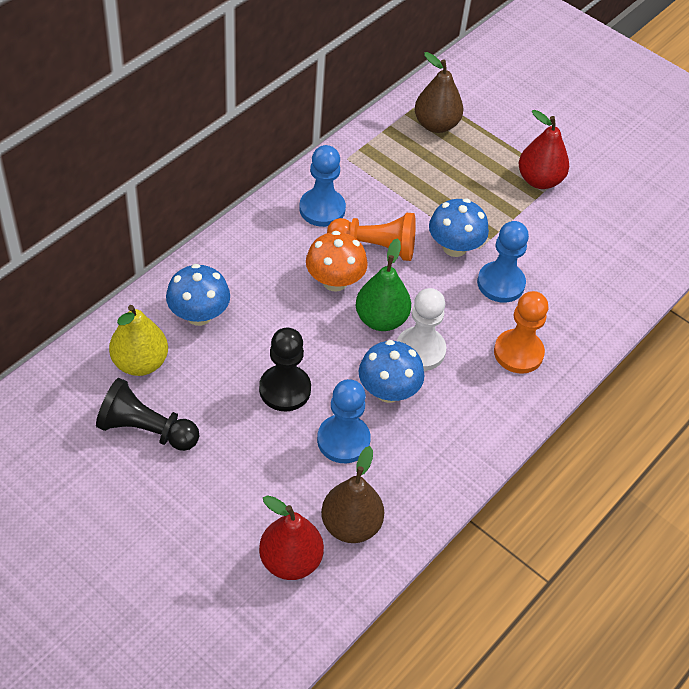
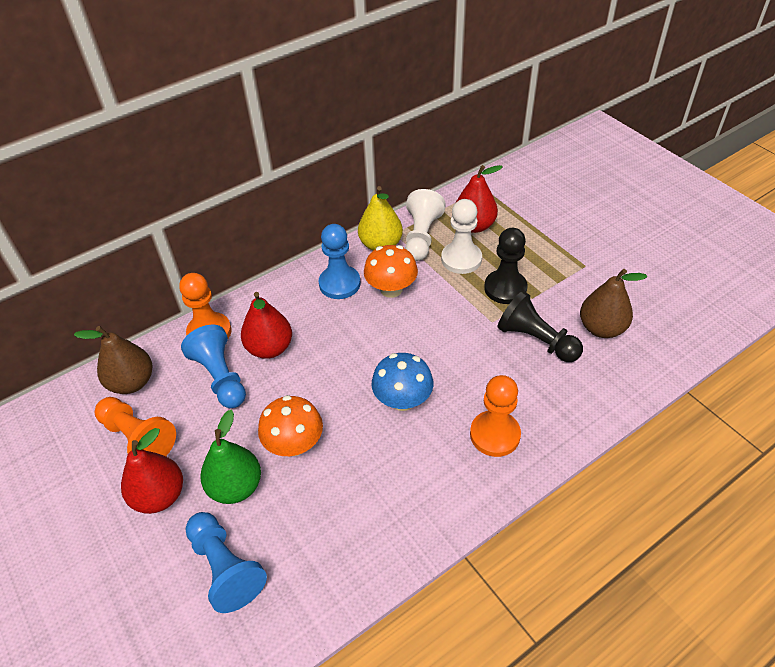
blue mushroom: 3 -> 1
orange mushroom: 1 -> 2
orange pawn: 2 -> 3
red pear: 2 -> 3
white pawn: 1 -> 2

